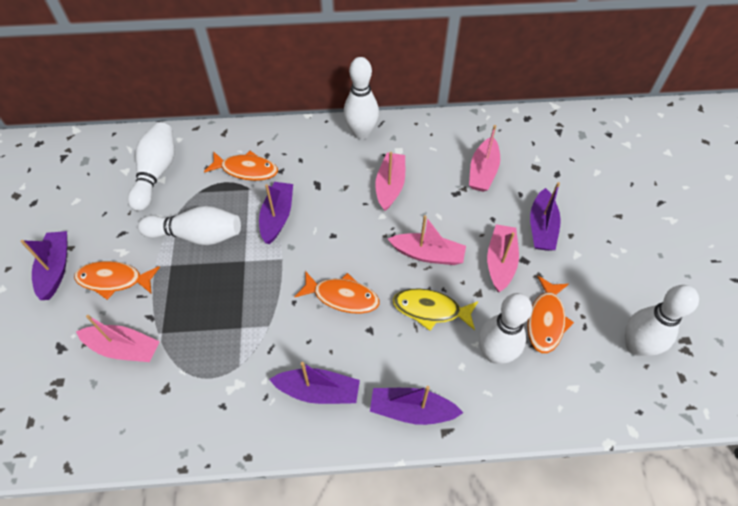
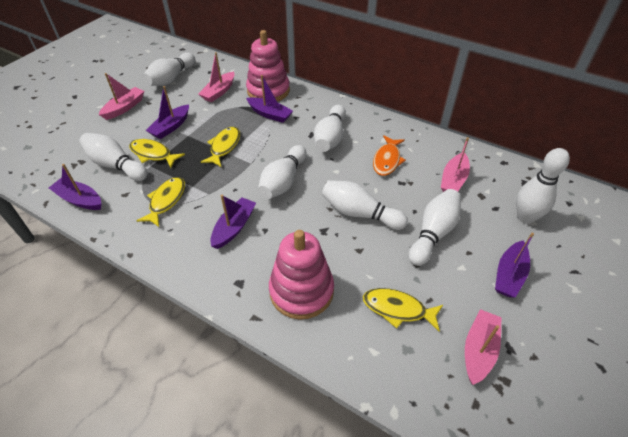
orange fish: 4 -> 1
pink boat: 5 -> 4
pink stacking toy: 0 -> 2
white bowling pin: 5 -> 7
yellow fish: 1 -> 4

